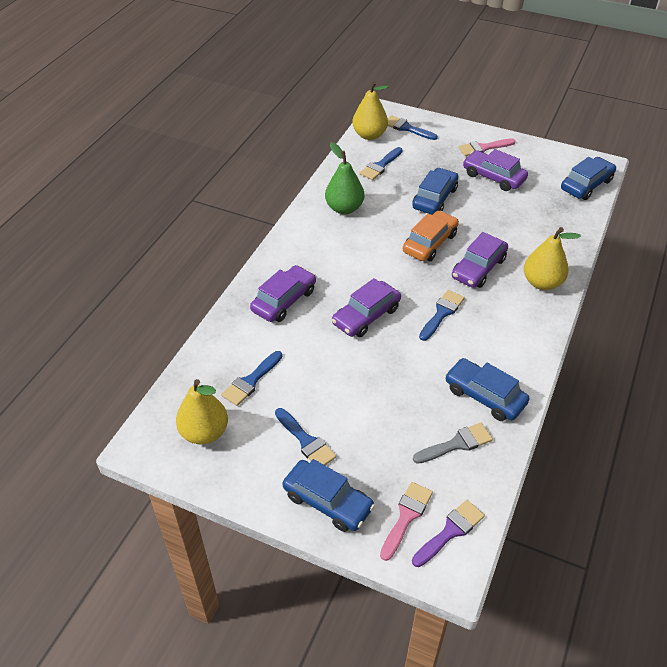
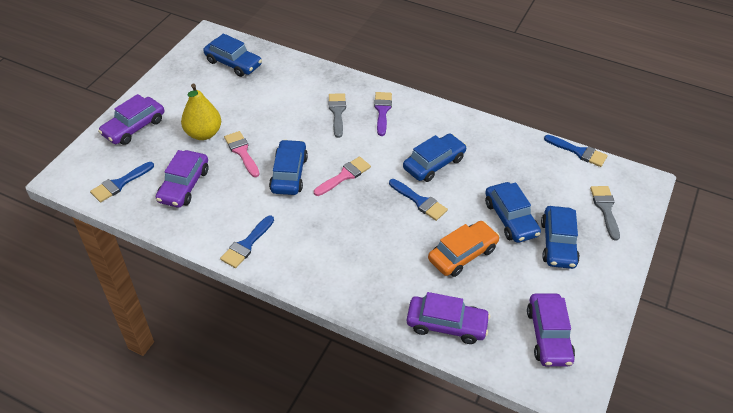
blue brush: 5 -> 4
blue car: 4 -> 5
green pear: 1 -> 0
grey brush: 1 -> 2
yellow pear: 3 -> 1

